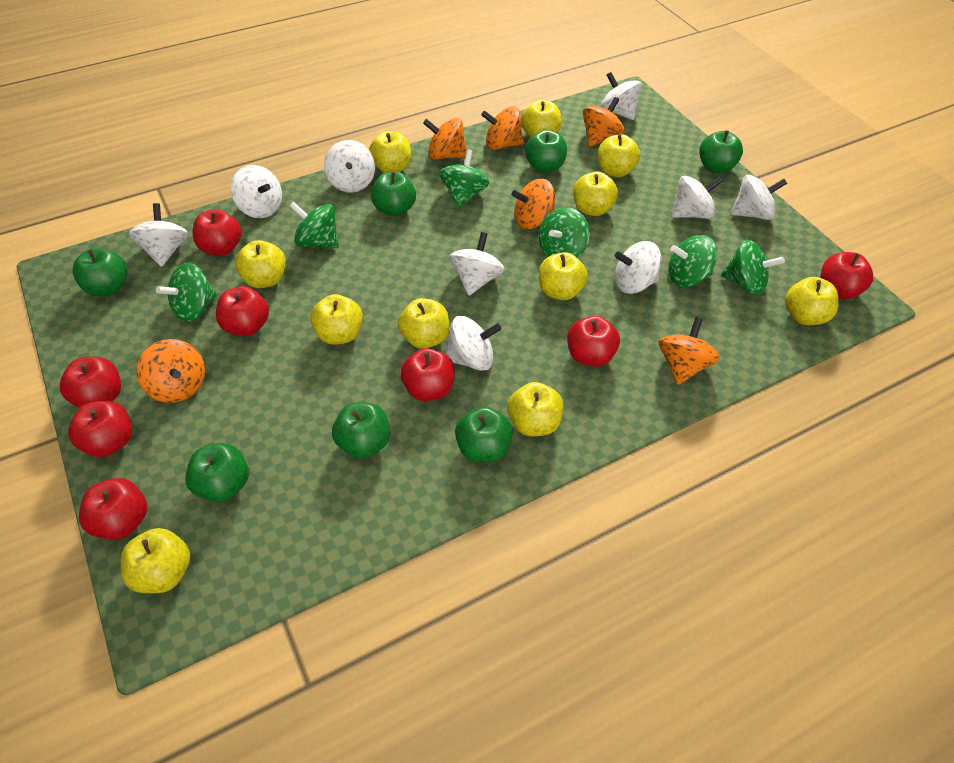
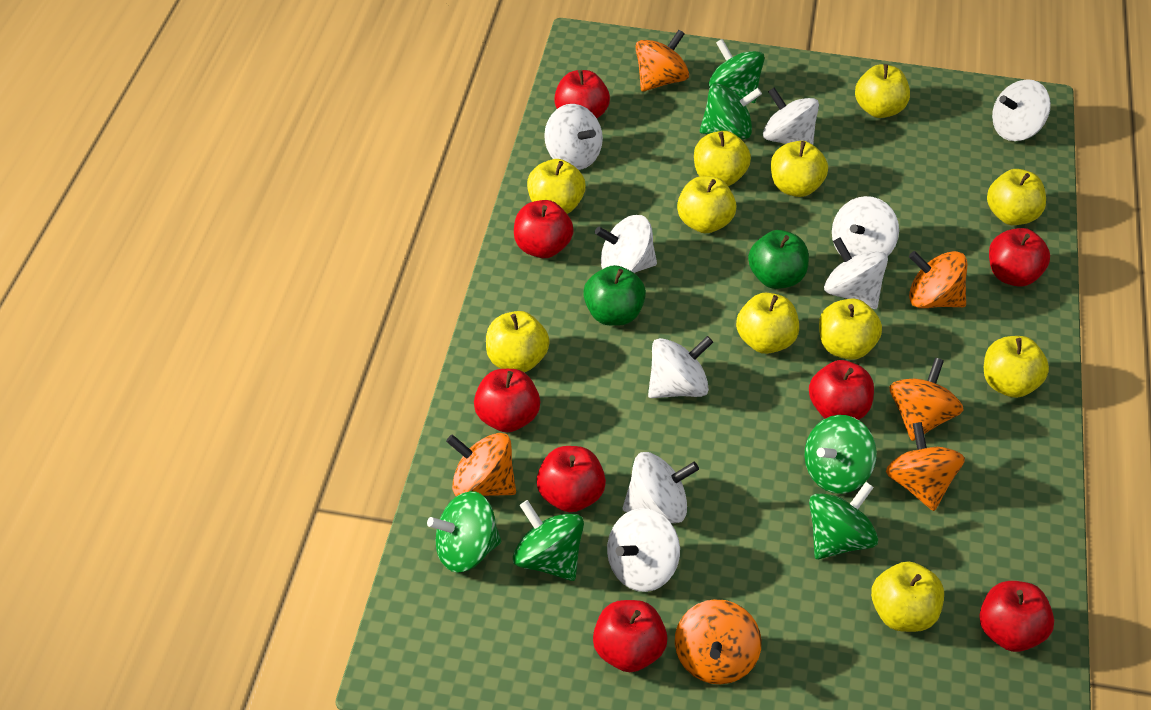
green apple: 7 -> 2

